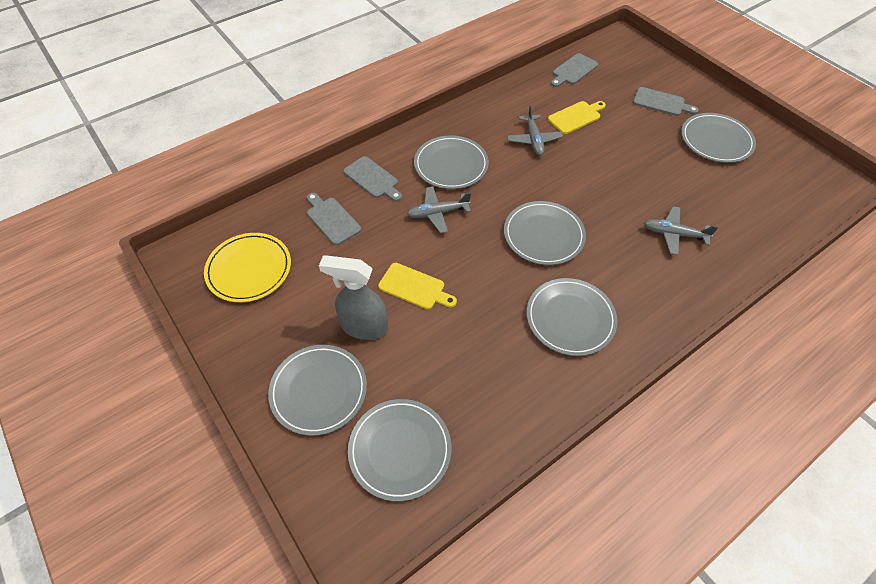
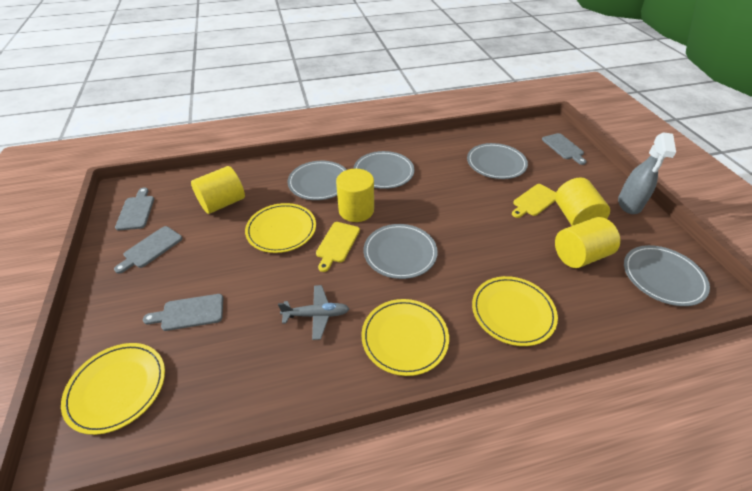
grey plane: 3 -> 1
grey plate: 6 -> 5
yellow cylinder: 0 -> 4
yellow plate: 1 -> 4

